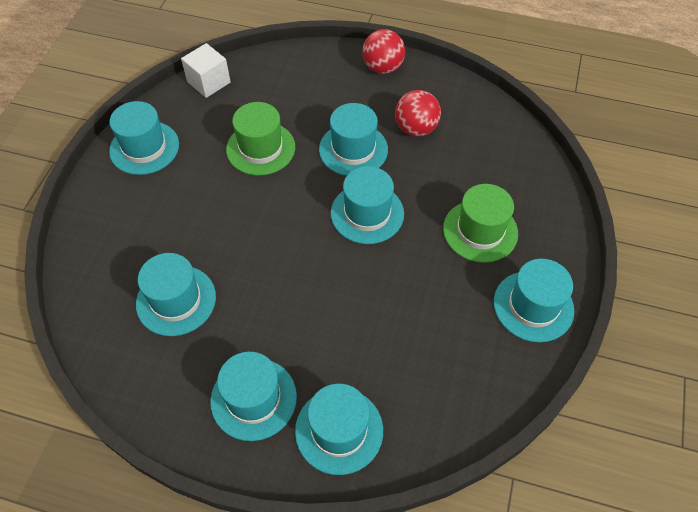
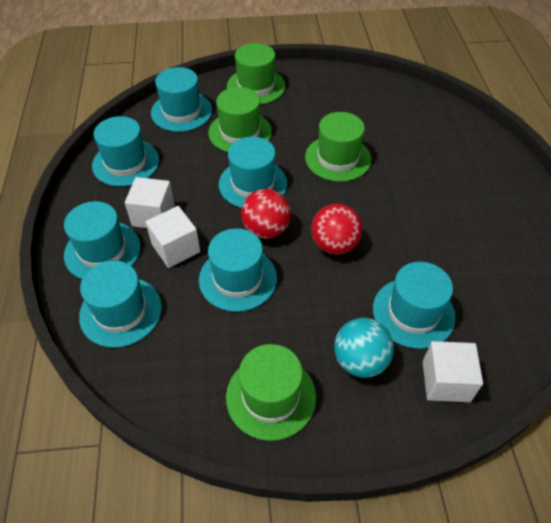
green hat: 2 -> 4
turquoise ball: 0 -> 1
white cube: 1 -> 3

